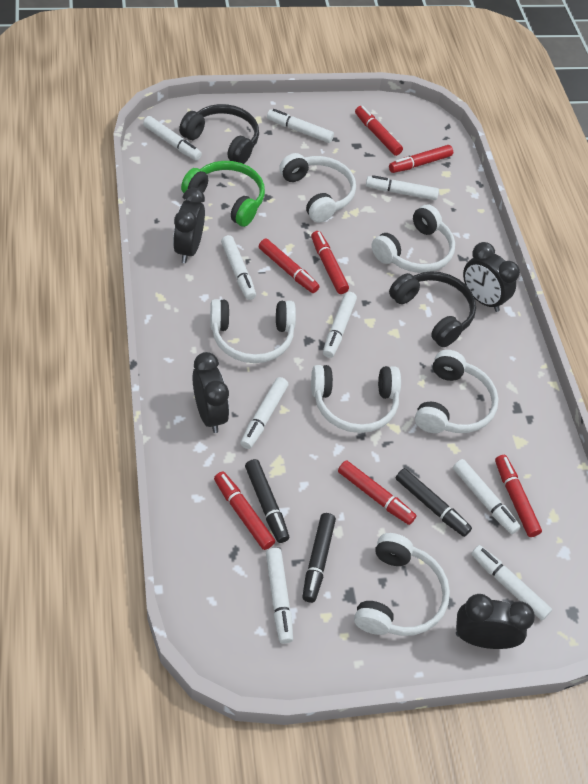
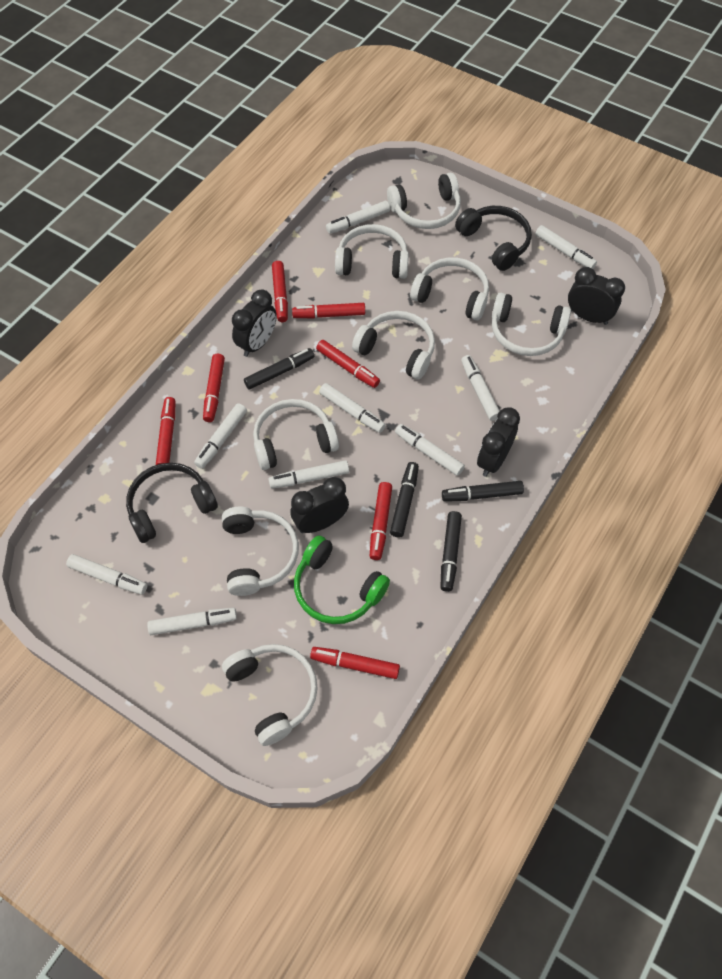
black marker: 3 -> 4
white headphones: 6 -> 8

